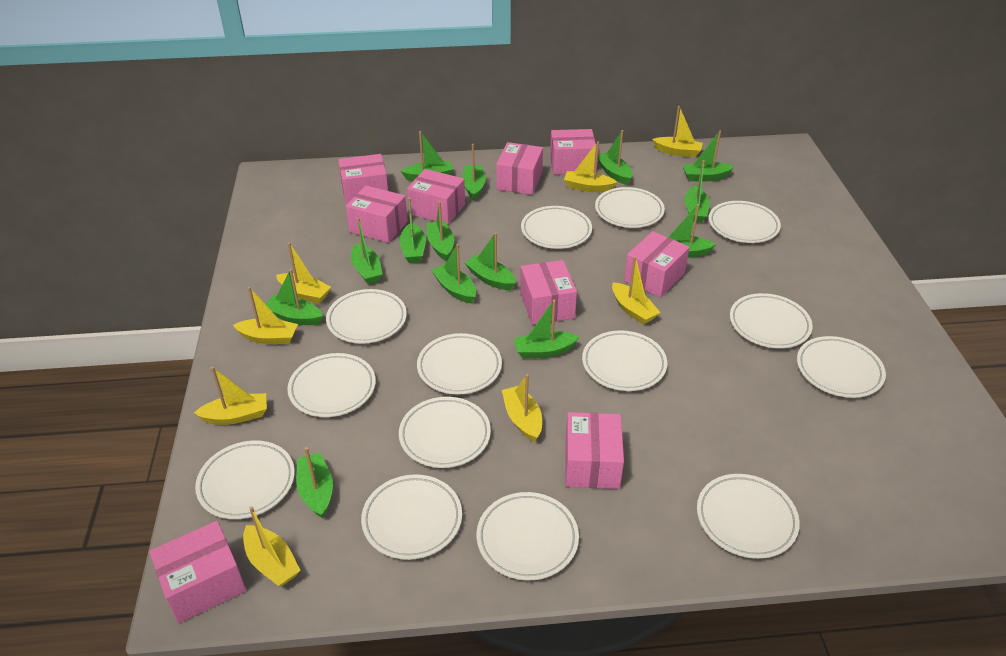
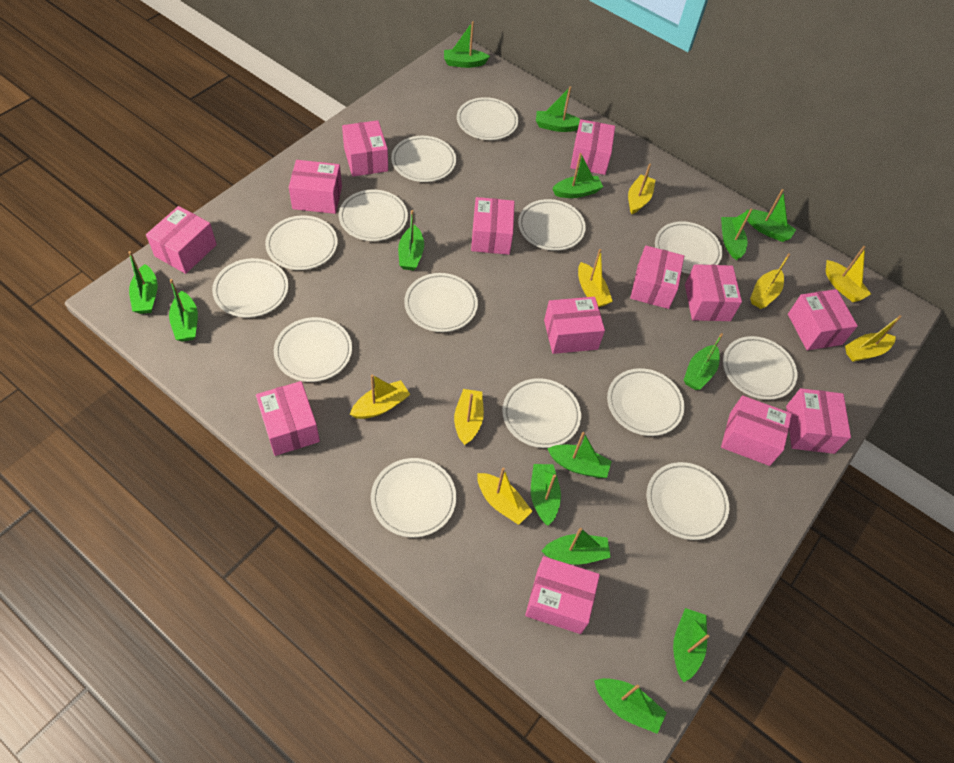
pink box: 9 -> 13

